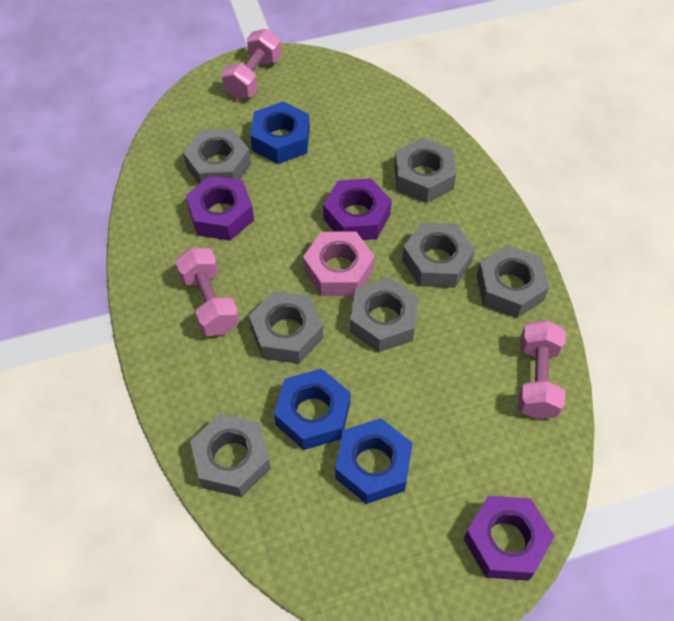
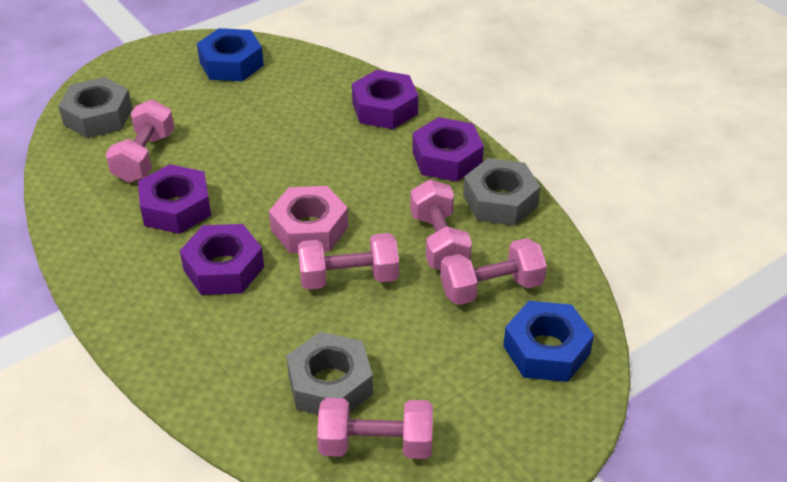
blue nut: 3 -> 2
grey nut: 7 -> 3
pink dumbbell: 3 -> 5
purple nut: 3 -> 4

